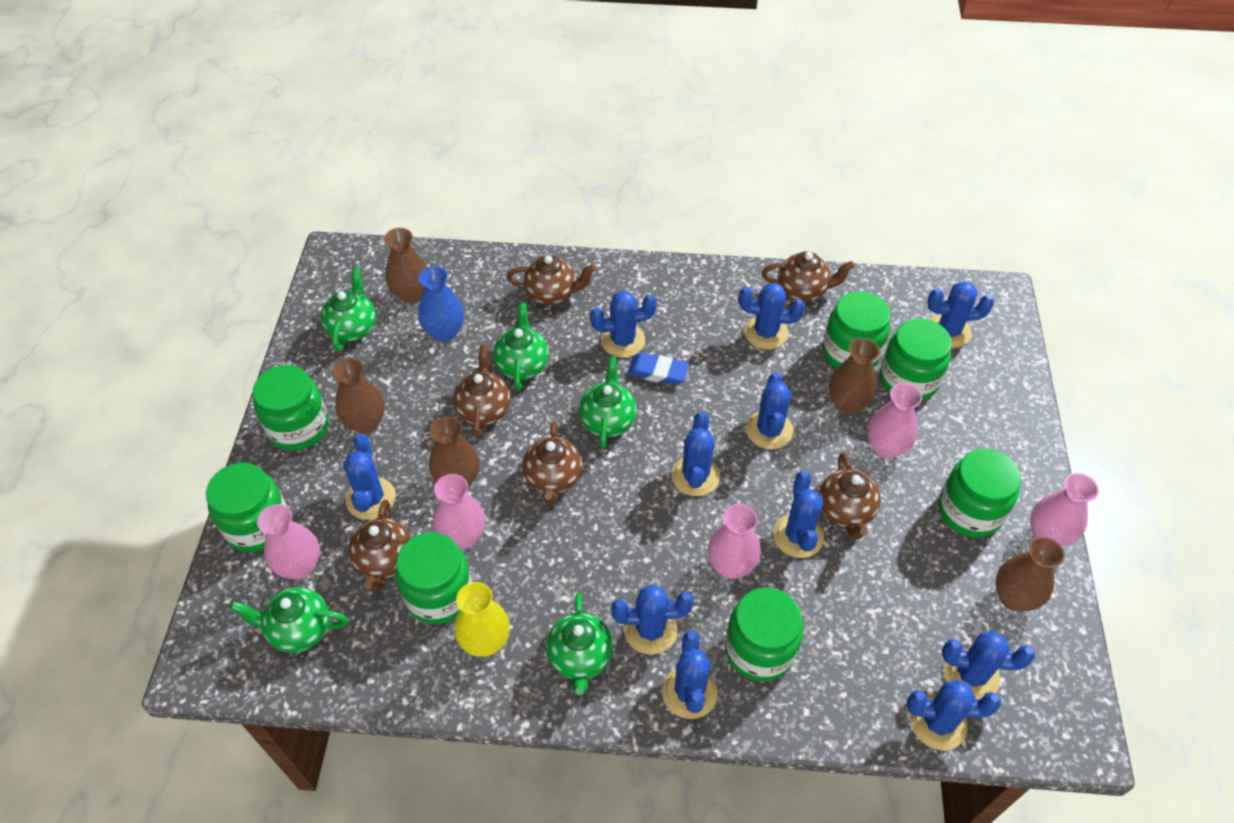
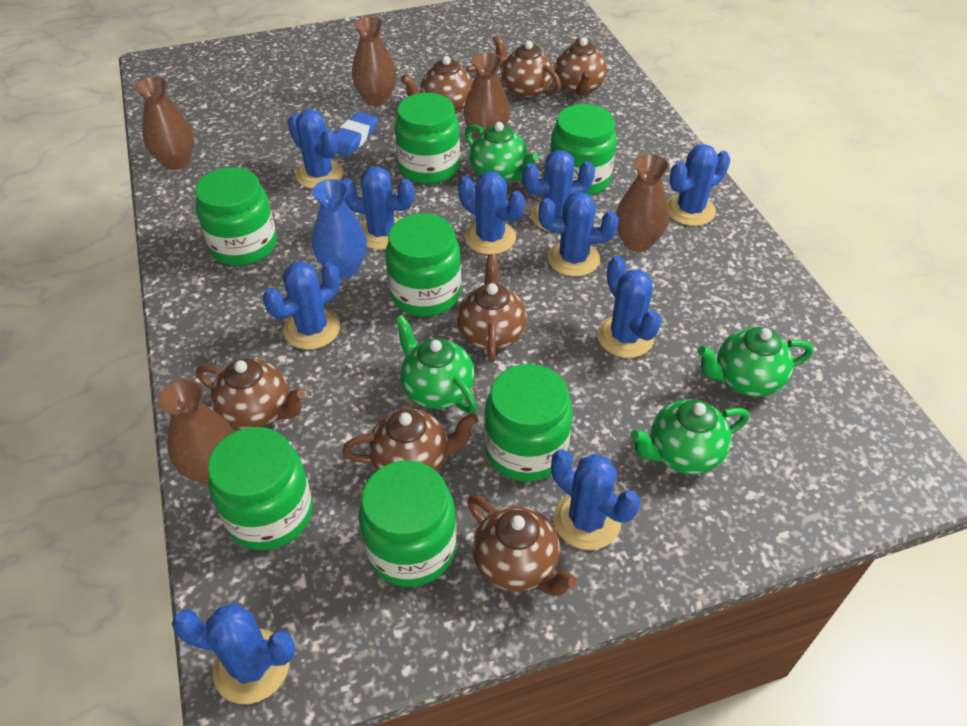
blue cactus: 11 -> 10
brown teapot: 6 -> 7
green teapot: 5 -> 4
pink vase: 5 -> 0
yellow vase: 1 -> 0

